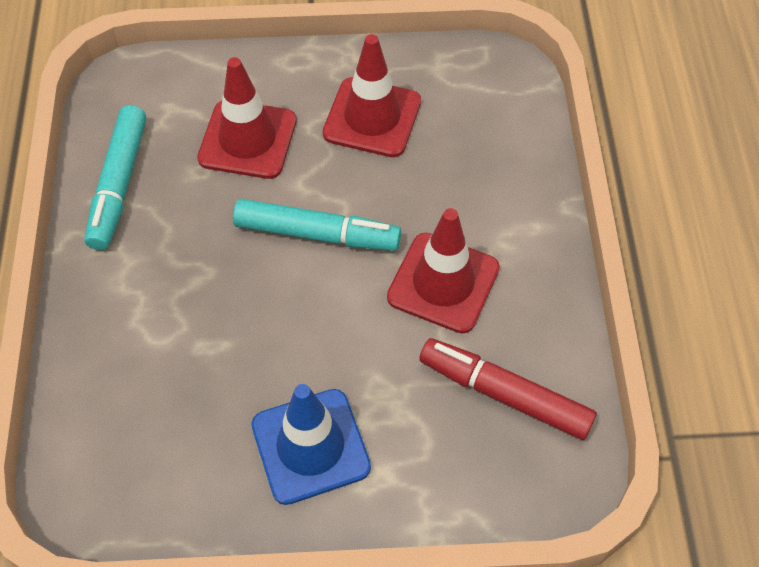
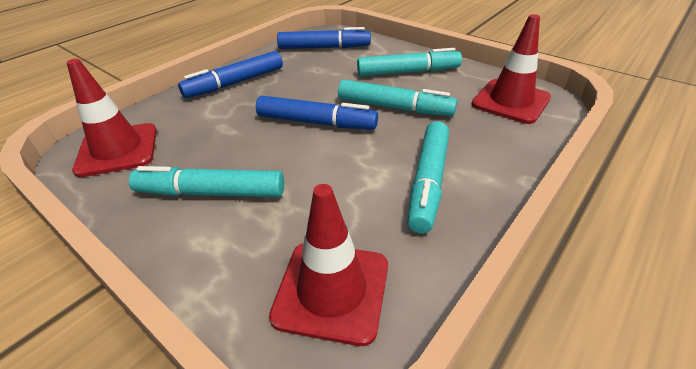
blue marker: 0 -> 3
blue traffic cone: 1 -> 0
red marker: 1 -> 0
turquoise marker: 2 -> 4

